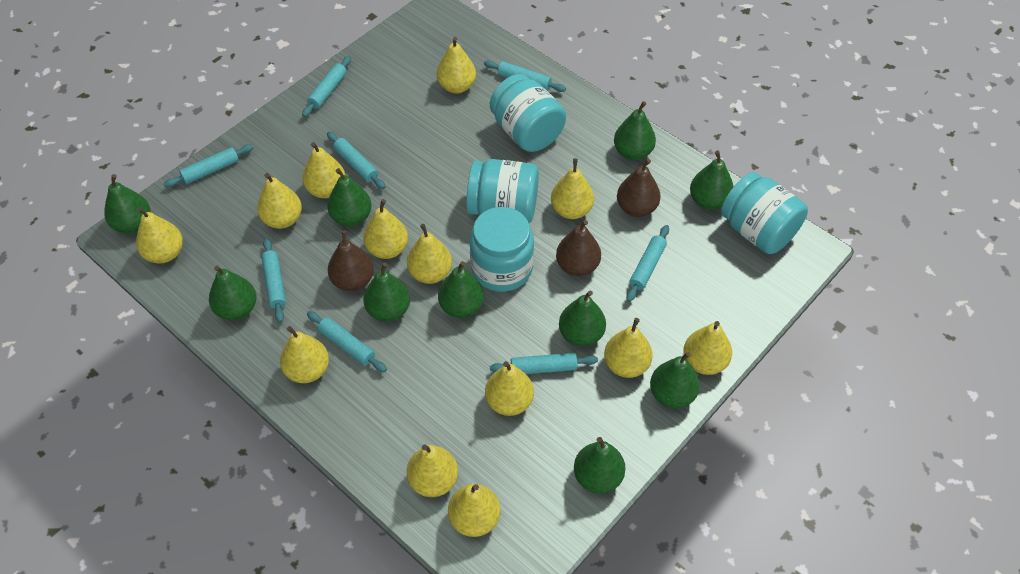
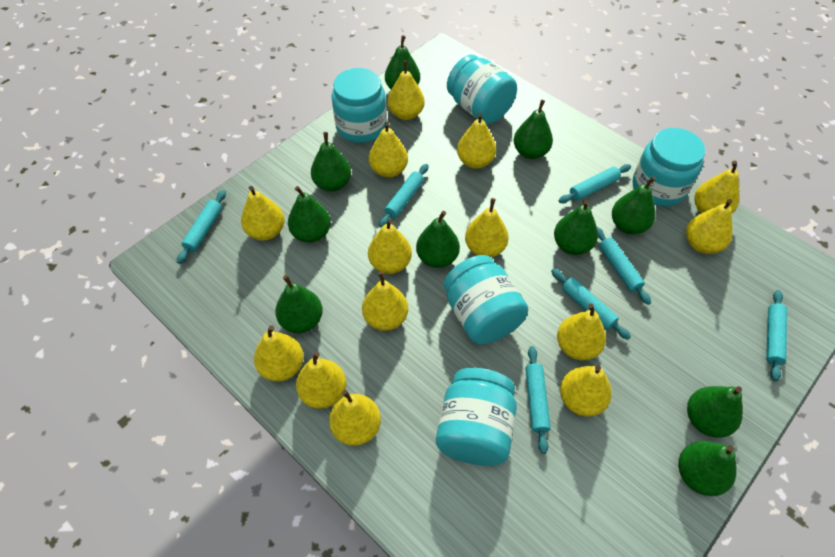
brown pear: 3 -> 0
turquoise jar: 4 -> 5
turquoise rolling pin: 8 -> 7
yellow pear: 13 -> 14

